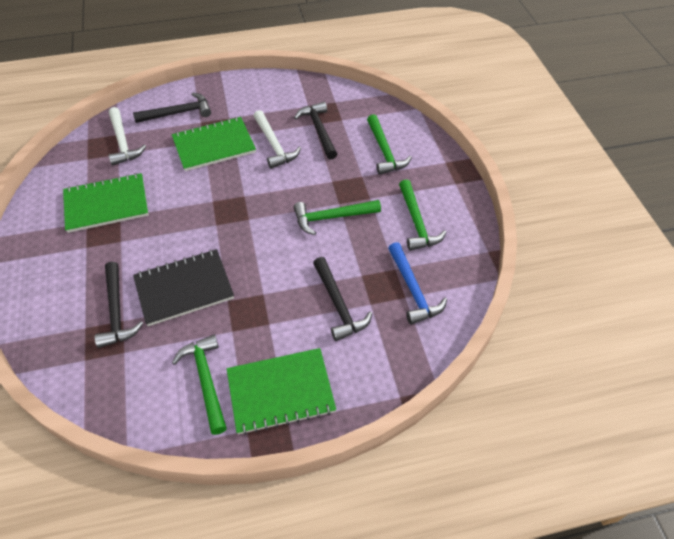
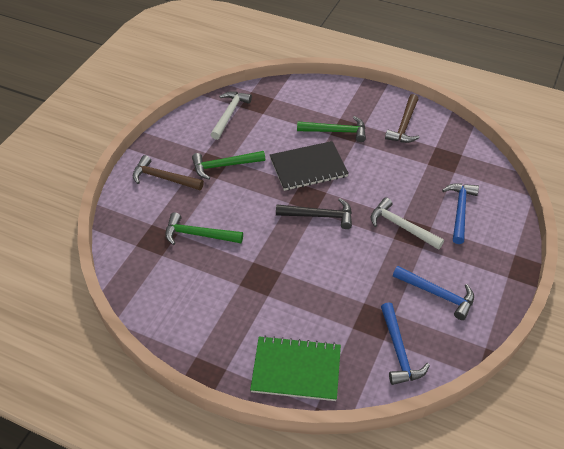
black hammer: 4 -> 1
blue hammer: 1 -> 3
brown hammer: 0 -> 2
green hammer: 4 -> 3
green notebook: 3 -> 1

